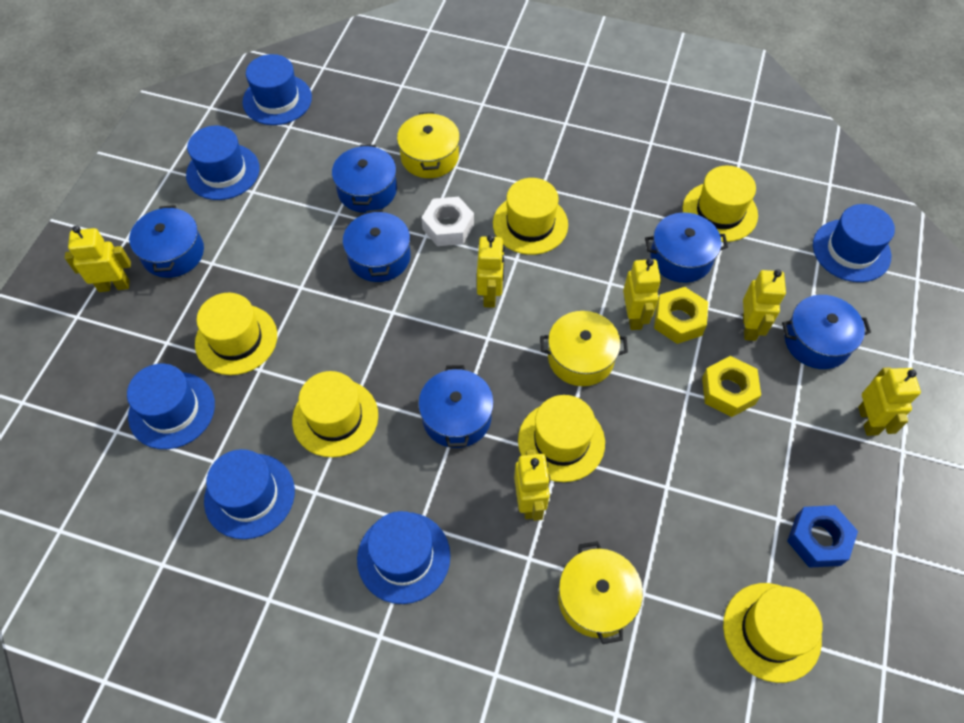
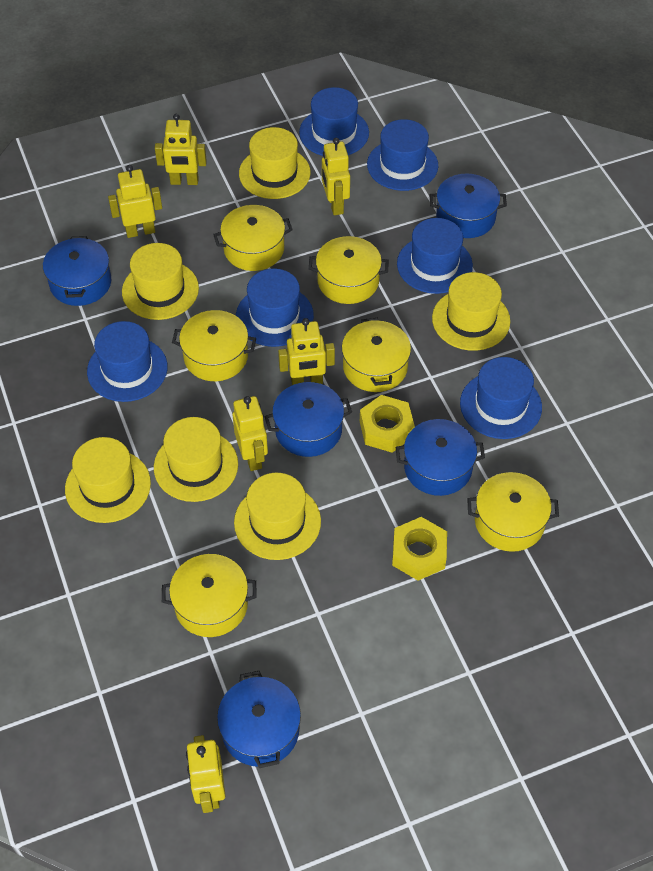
blue nut: 1 -> 0
blue pot: 6 -> 5
white nut: 1 -> 0
yellow pot: 3 -> 6

